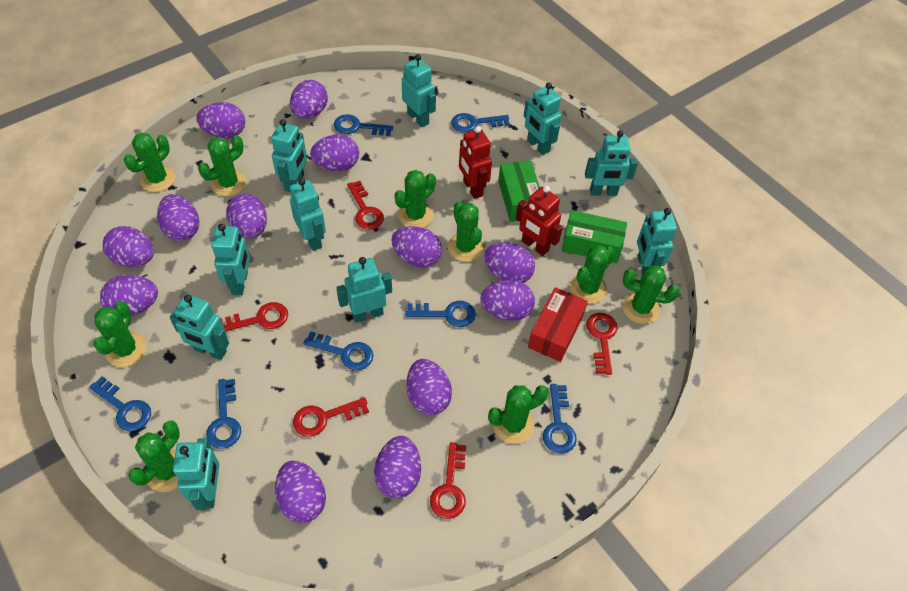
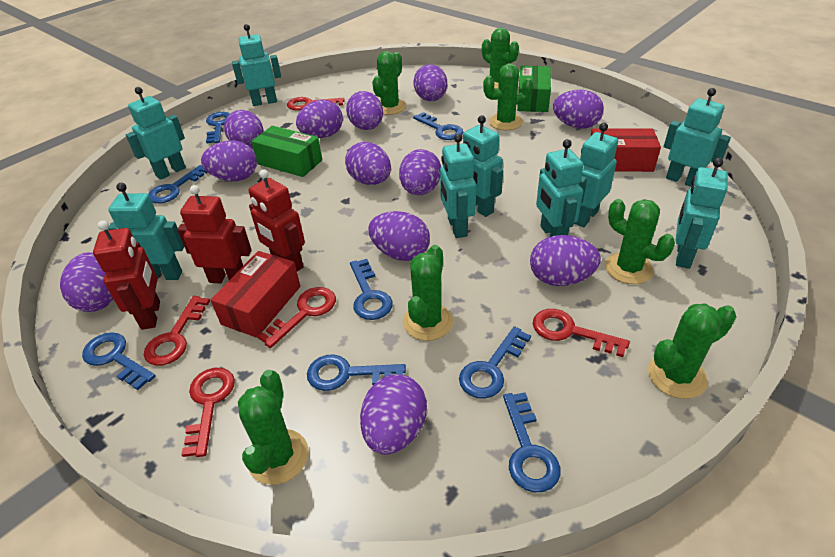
blue key: 7 -> 8
green cactus: 9 -> 7
purple egg: 13 -> 12
red box: 1 -> 2
red robot: 2 -> 3
turquoise robot: 10 -> 9

